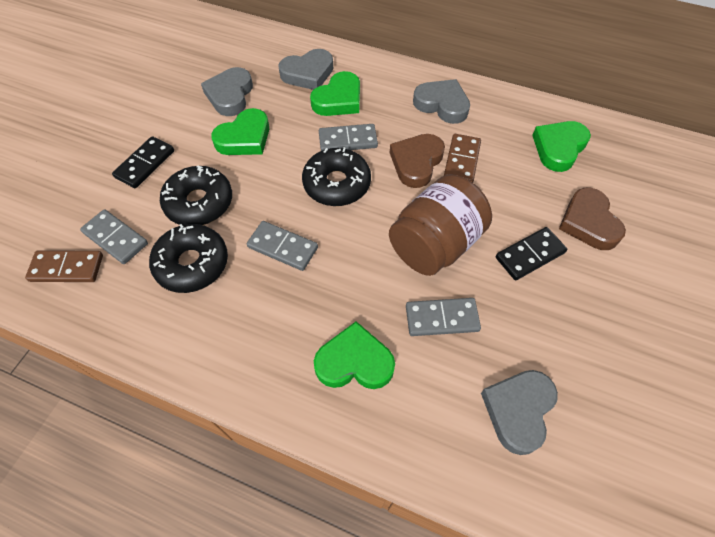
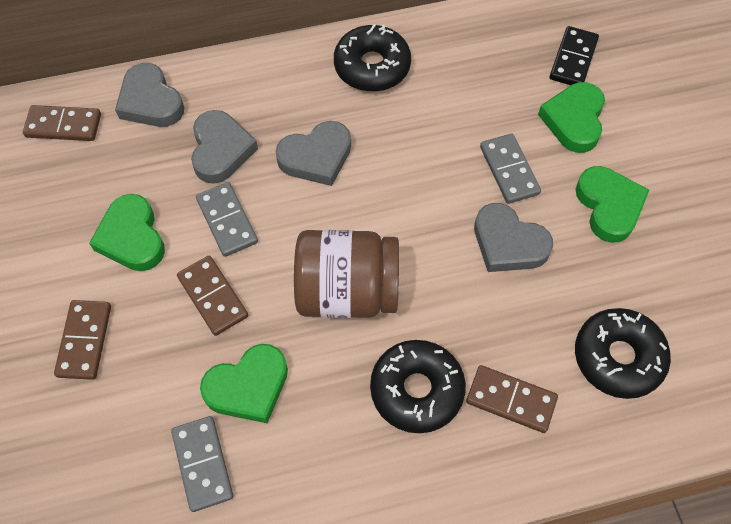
black domino: 2 -> 1
brown domino: 2 -> 4
brown heart: 2 -> 0
grey domino: 4 -> 3

